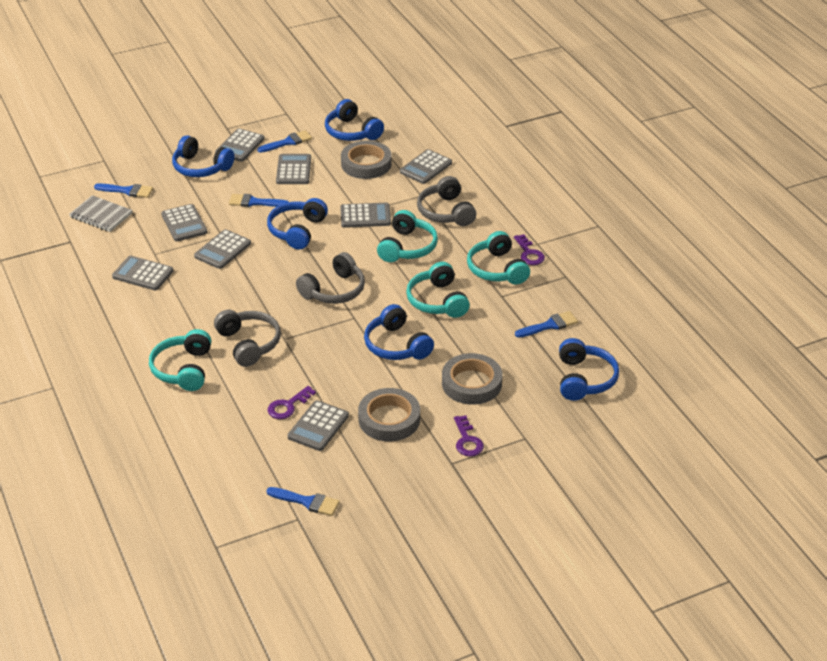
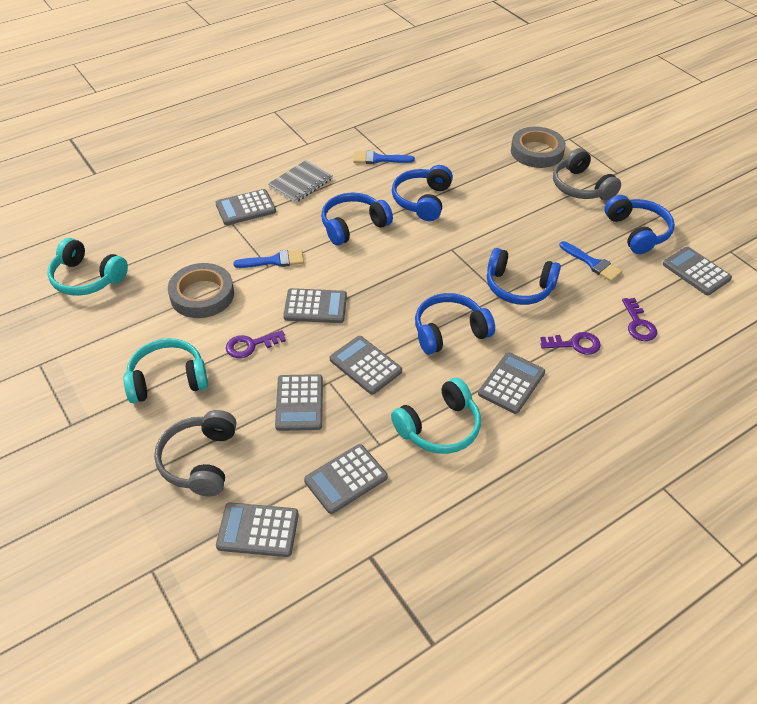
blue brush: 5 -> 3
grey headphones: 3 -> 2
grey tape: 3 -> 2
turquoise headphones: 4 -> 3

